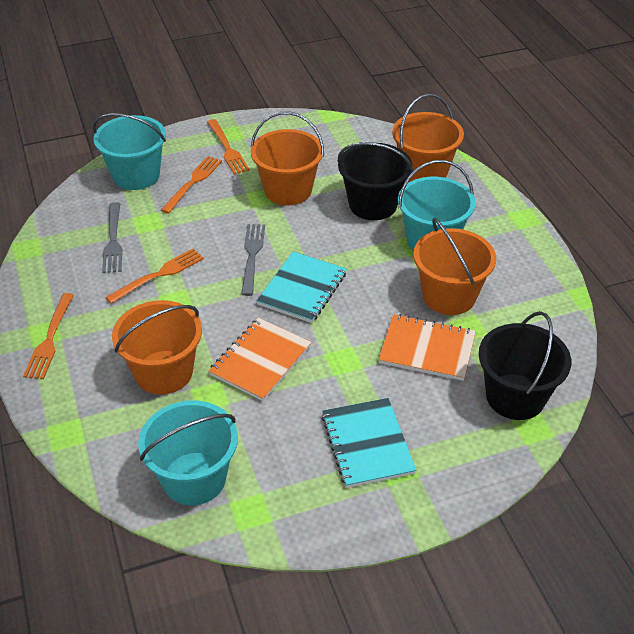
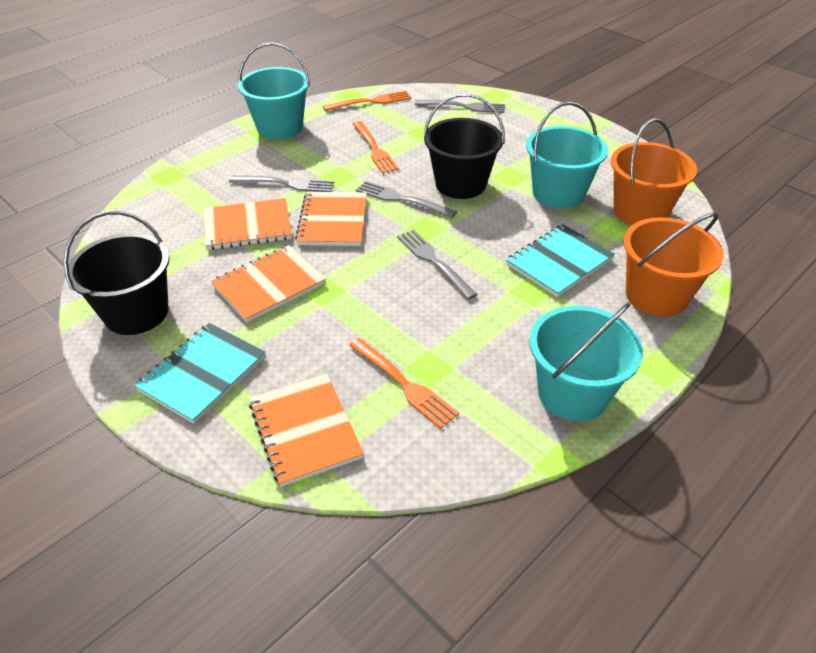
grey fork: 2 -> 4
orange bucket: 4 -> 2
orange fork: 4 -> 3
orange notebook: 2 -> 4

